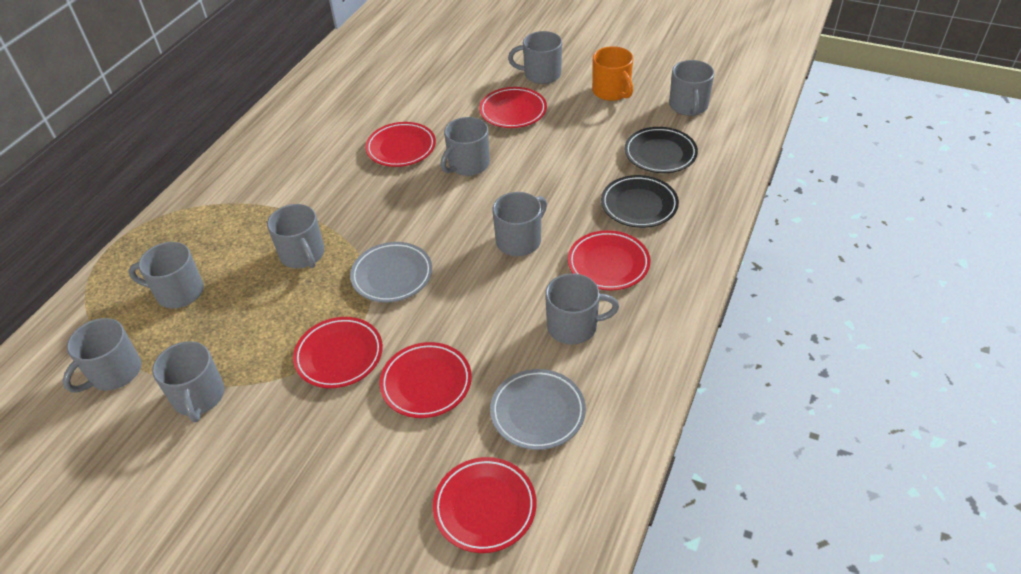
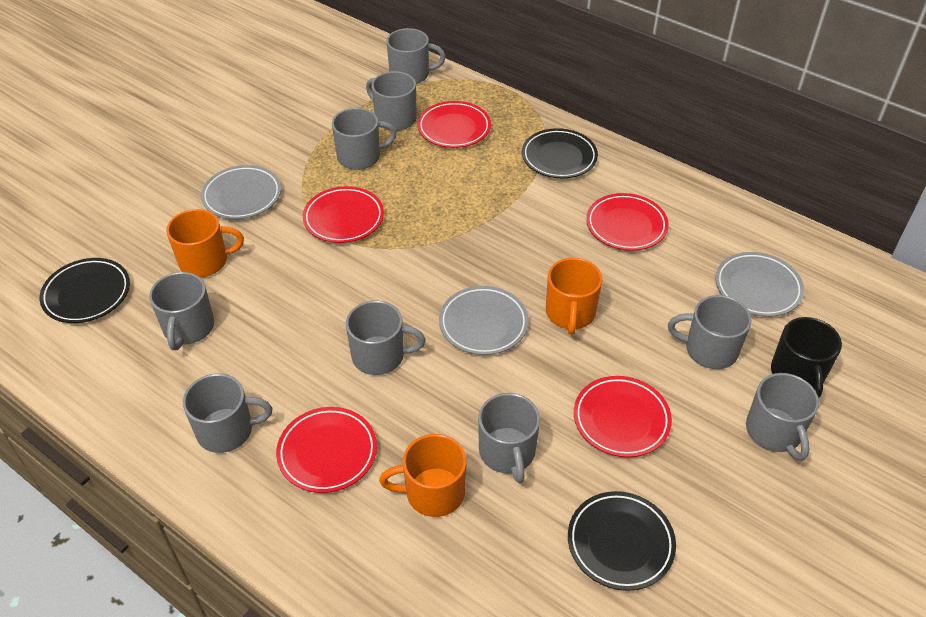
black mug: 0 -> 1
black plate: 2 -> 3
grey plate: 2 -> 3
orange mug: 1 -> 3
red plate: 6 -> 5

